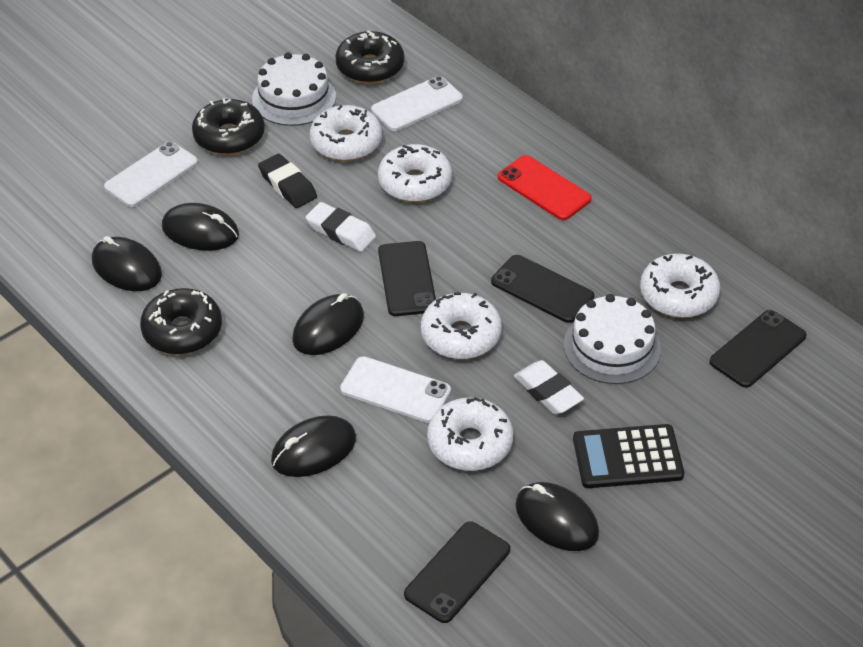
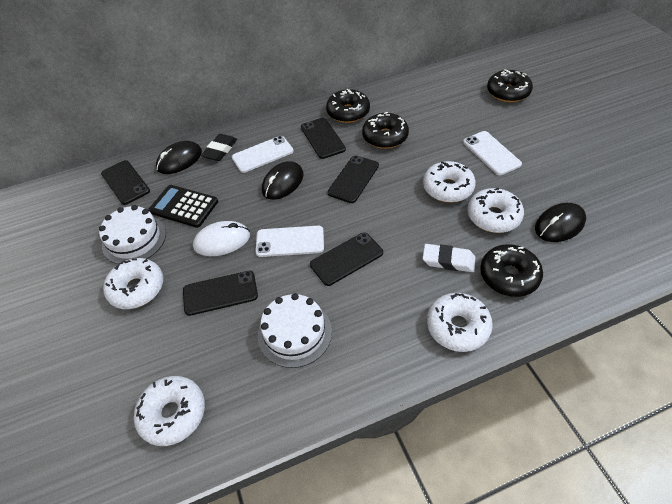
black donut: 3 -> 4
black mouse: 5 -> 3
black phone: 4 -> 5
red phone: 1 -> 0
white eraser: 2 -> 1
white mouse: 0 -> 1

